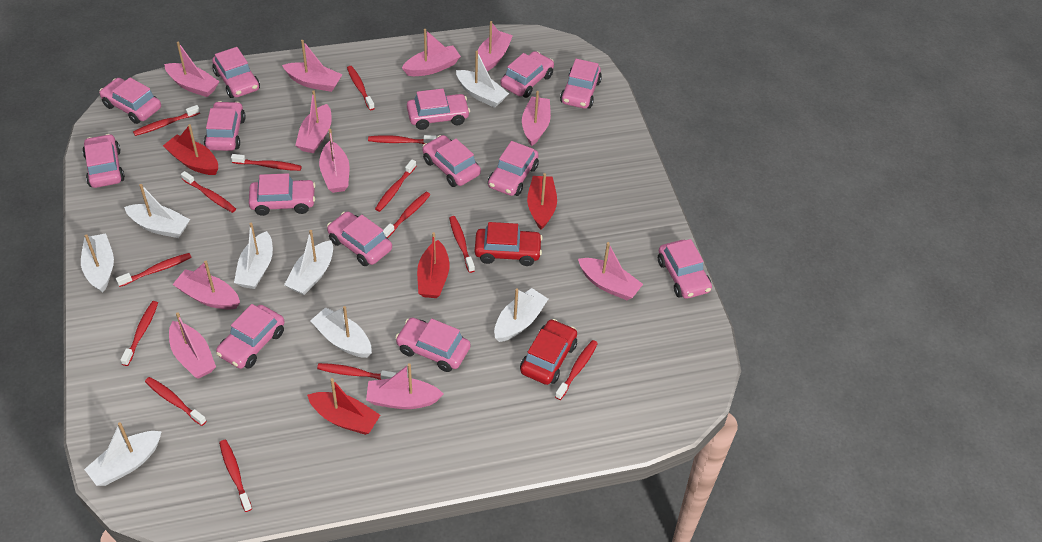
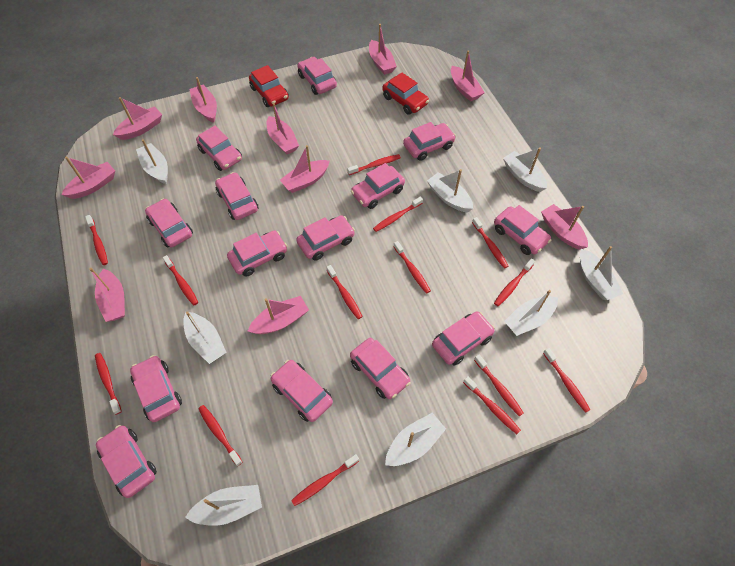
pink boat: 11 -> 10
red boat: 4 -> 0

